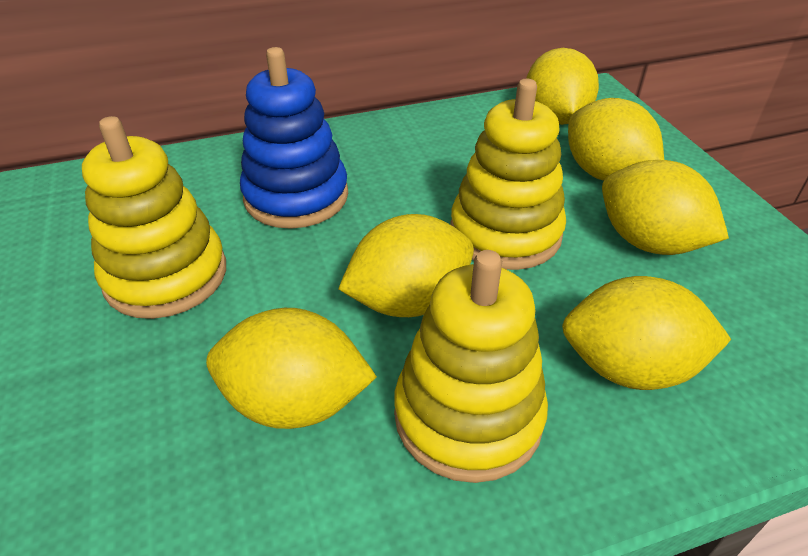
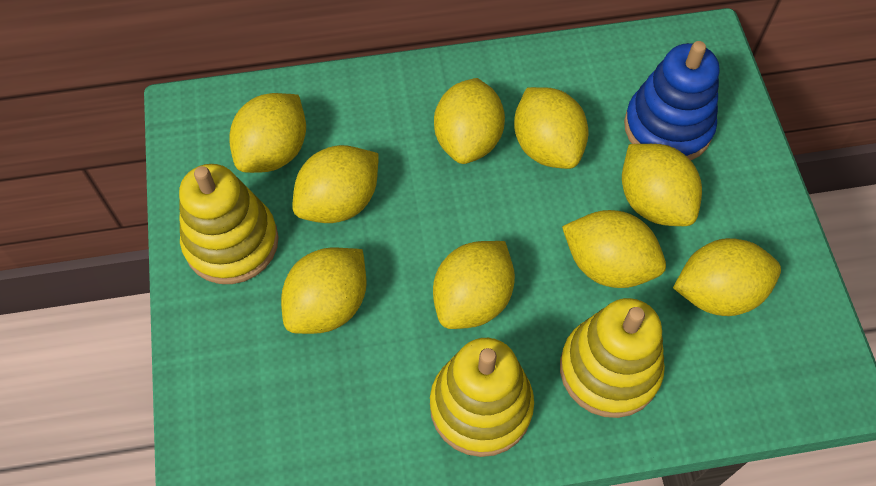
yellow lemon: 6 -> 9

